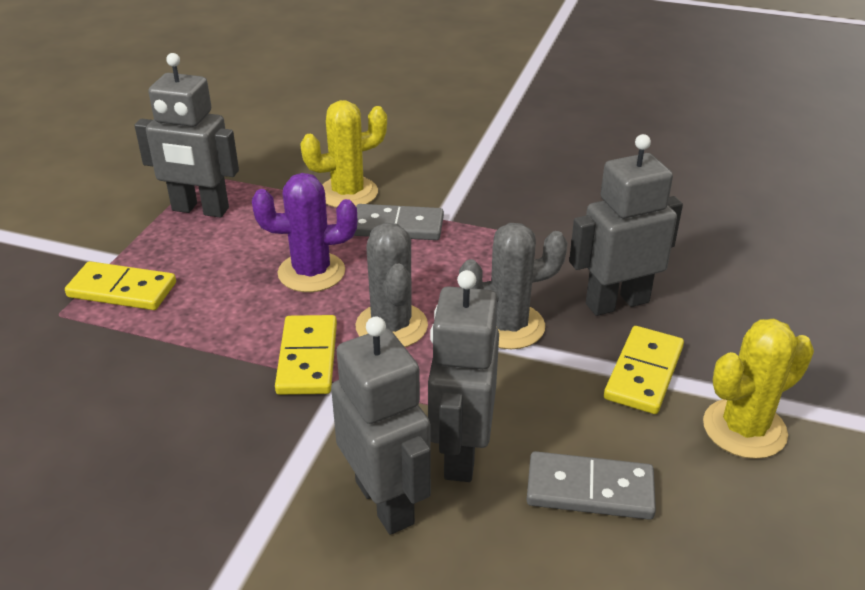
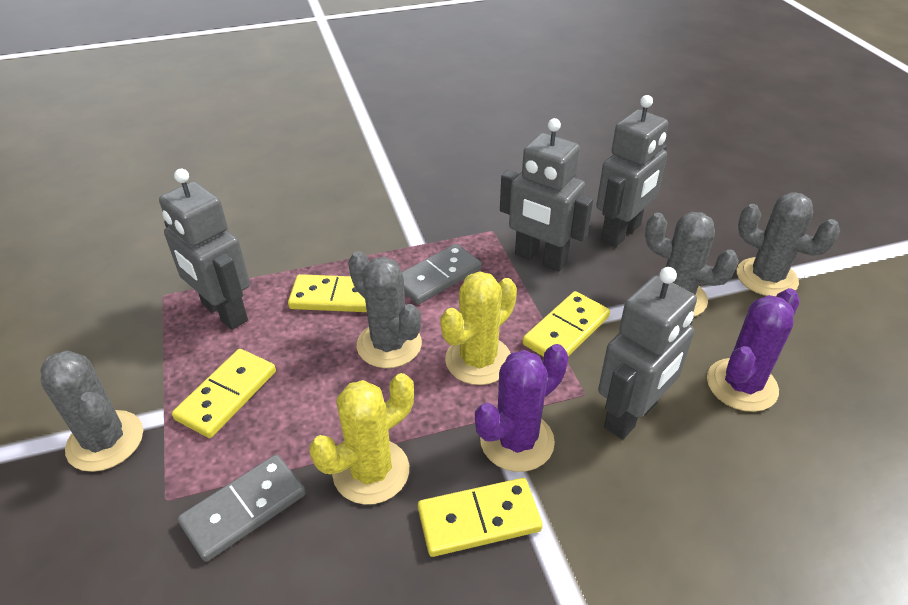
grey cactus: 2 -> 4
purple cactus: 1 -> 2
yellow domino: 3 -> 4

